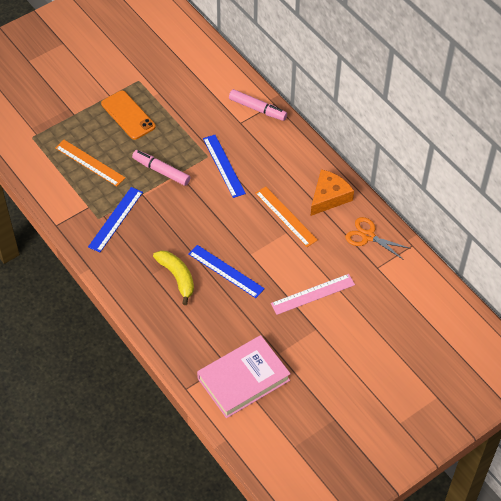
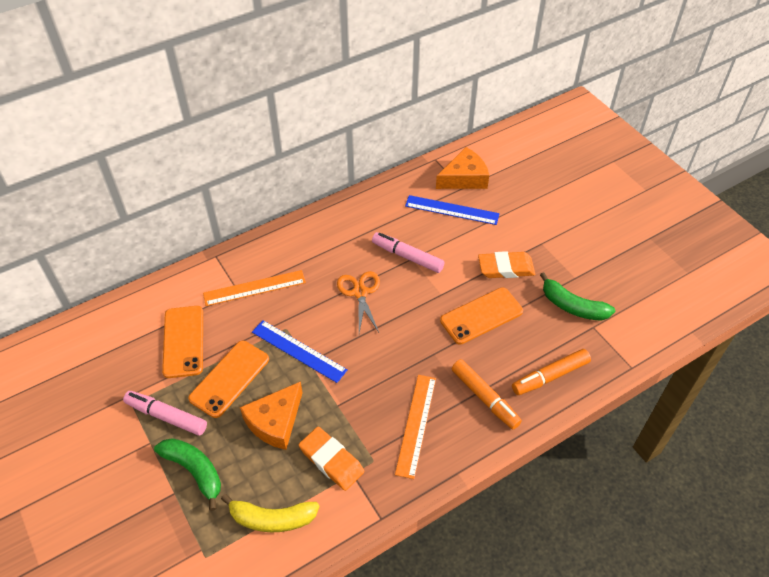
blue ruler: 3 -> 2
green banana: 0 -> 2
orange cheese: 1 -> 2
orange eraser: 0 -> 2
orange marker: 0 -> 2
orange phone: 1 -> 3
pink book: 1 -> 0
pink ruler: 1 -> 0

